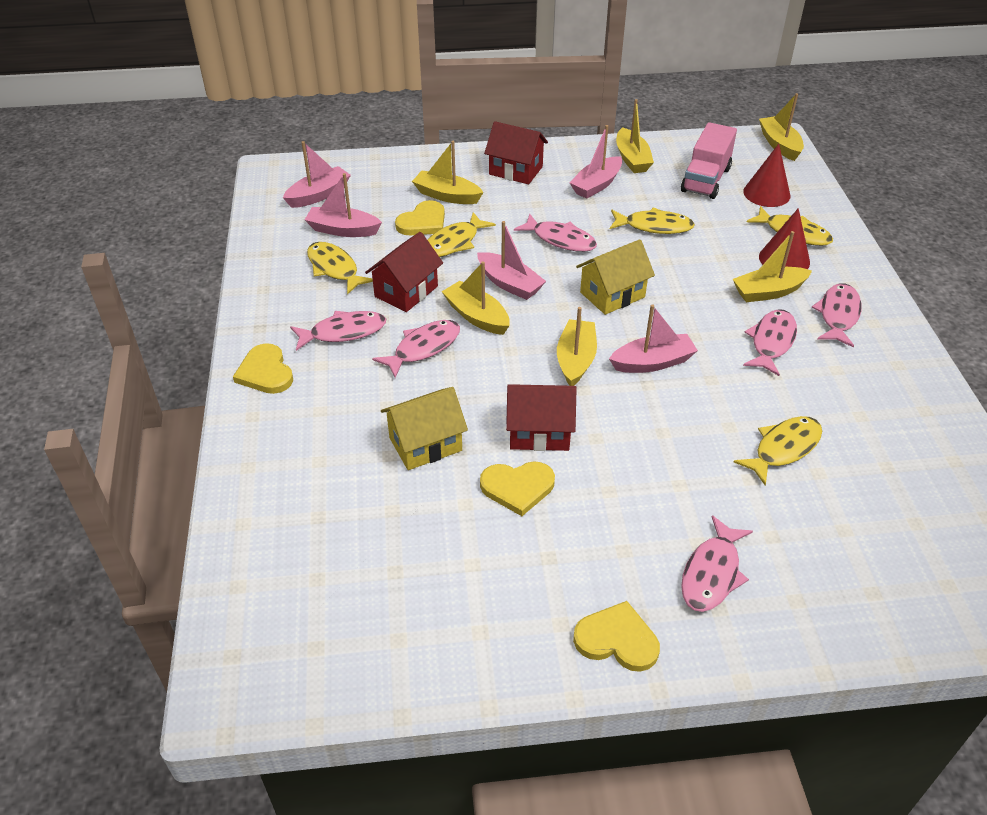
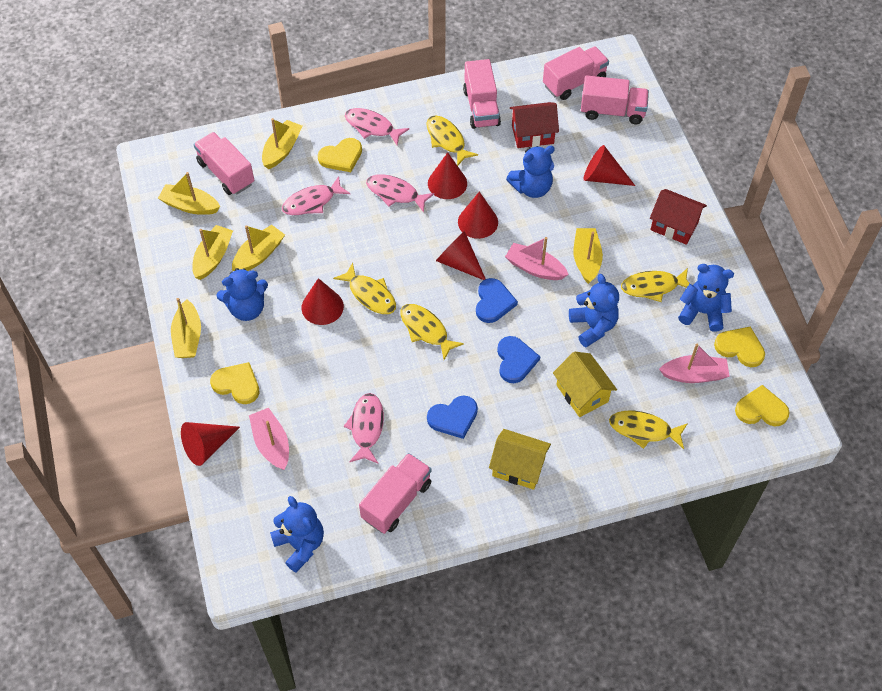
blue heart: 0 -> 3
blue teddy bear: 0 -> 5
pink boat: 5 -> 3
pink fish: 6 -> 4
pink truck: 1 -> 5
red cone: 2 -> 6
red house: 3 -> 2

